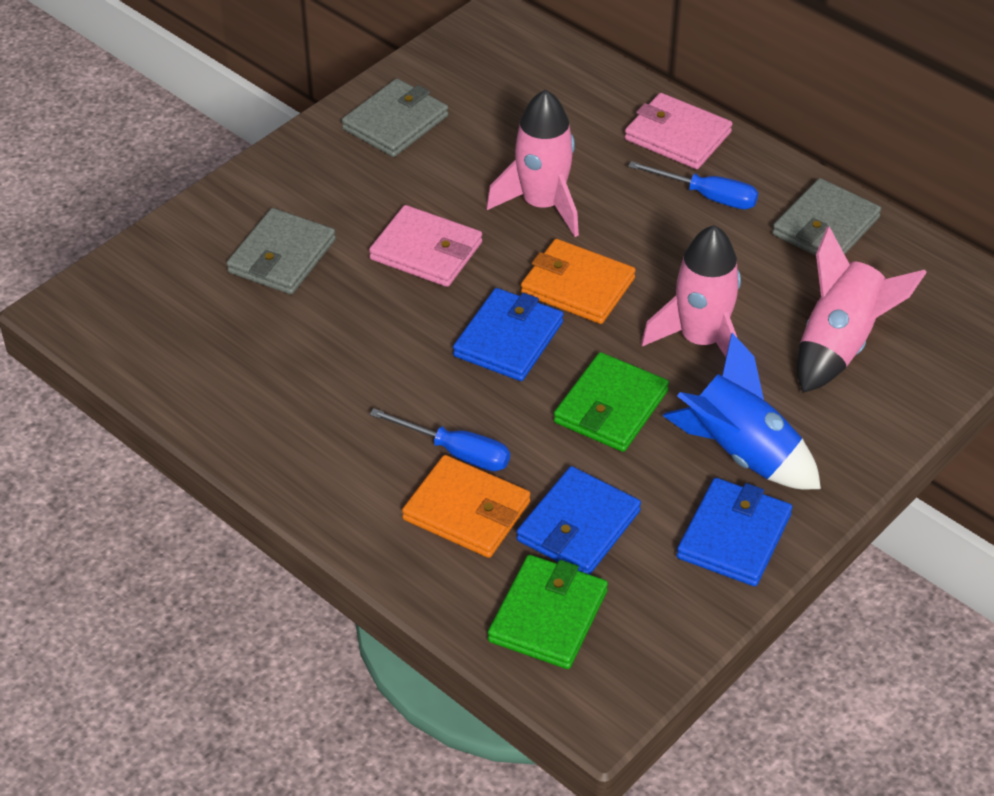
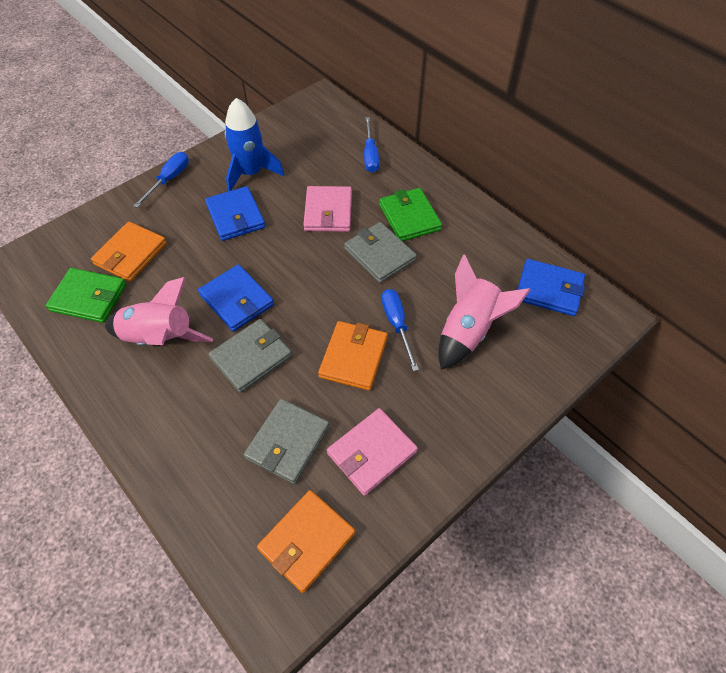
blue screwdriver: 2 -> 3
orange wallet: 2 -> 3
pink rocket: 3 -> 2

